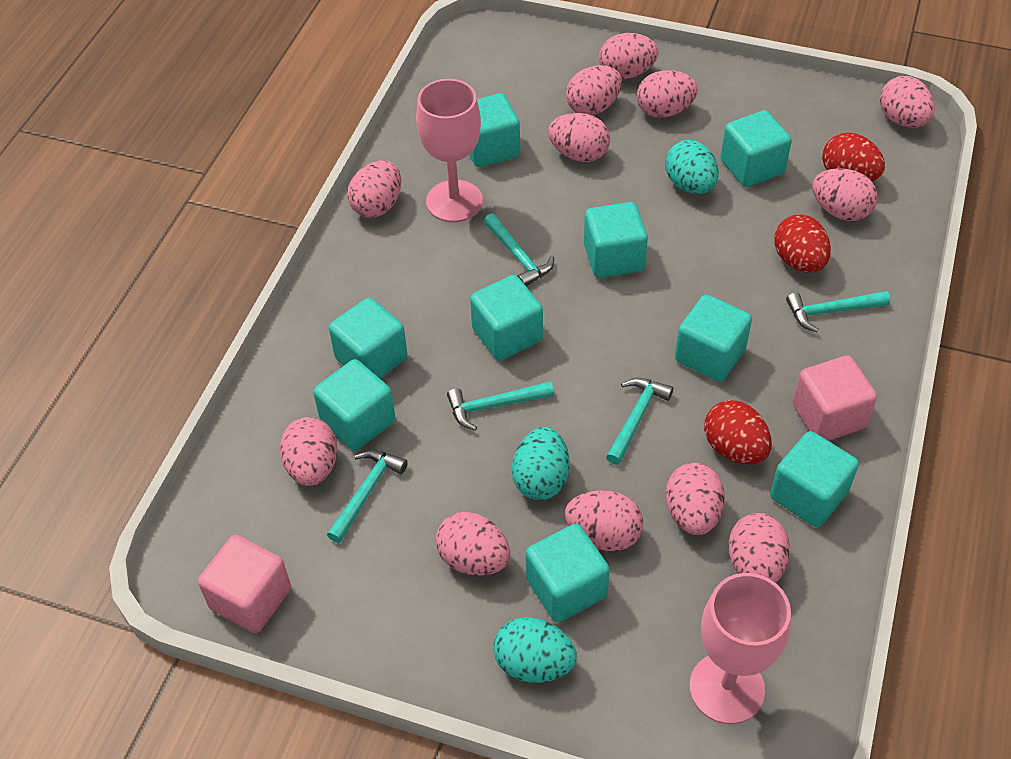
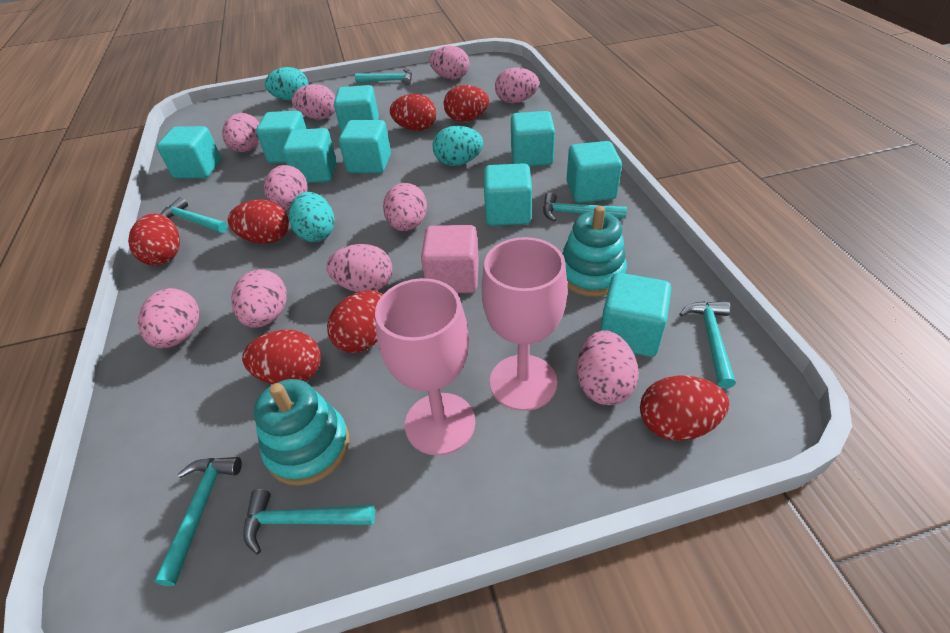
pink cube: 2 -> 1
pink egg: 12 -> 10
red egg: 3 -> 7
turquoise hammer: 5 -> 6
turquoise stacking toy: 0 -> 2

